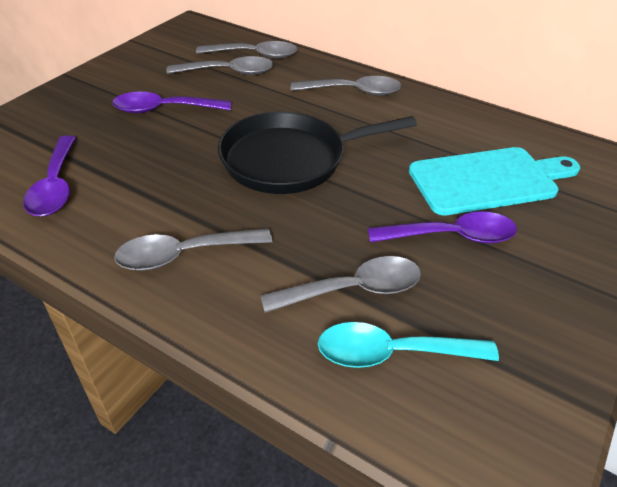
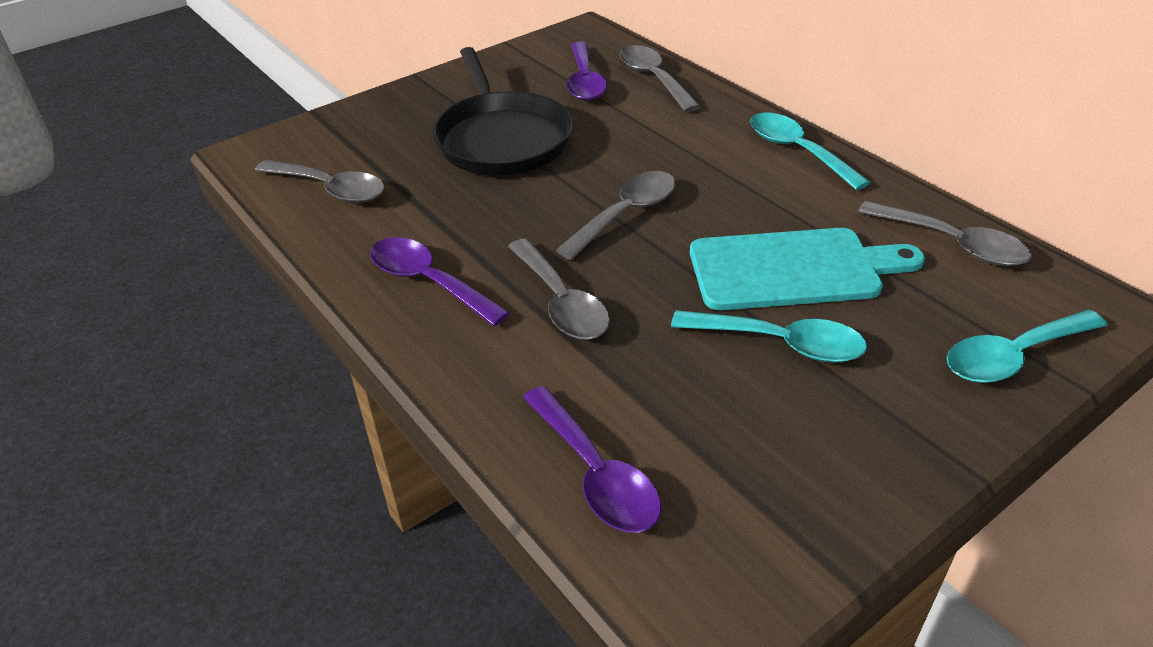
turquoise spoon: 1 -> 3

